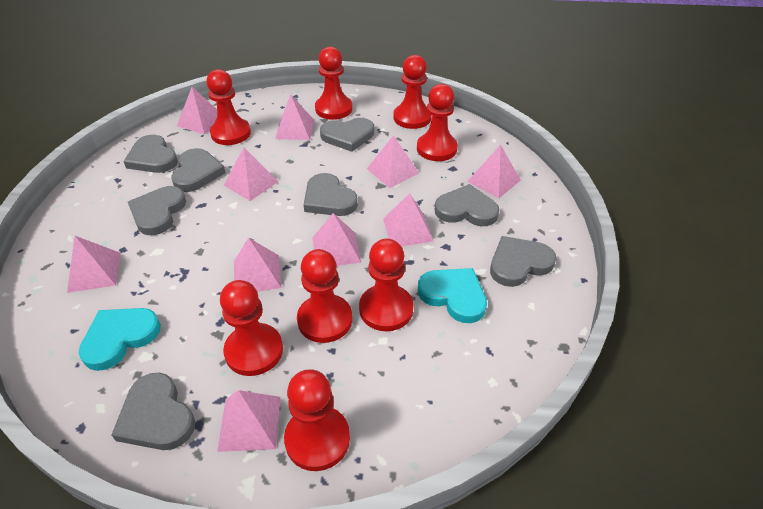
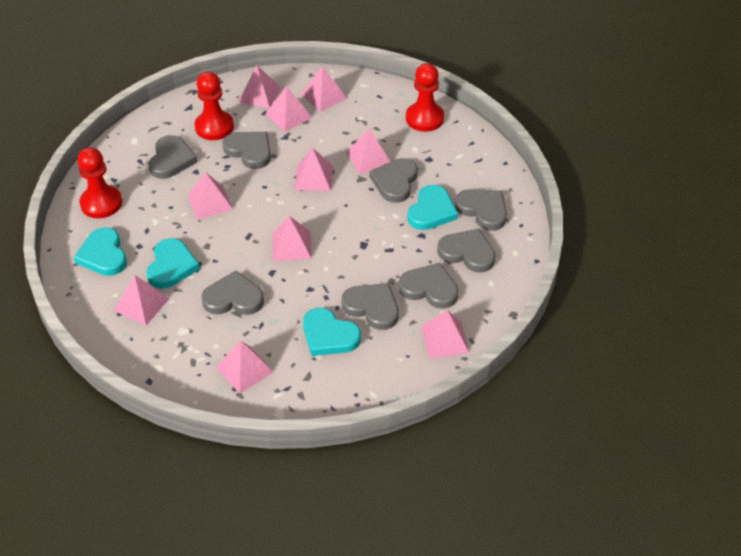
red pawn: 8 -> 3
turquoise heart: 2 -> 4

